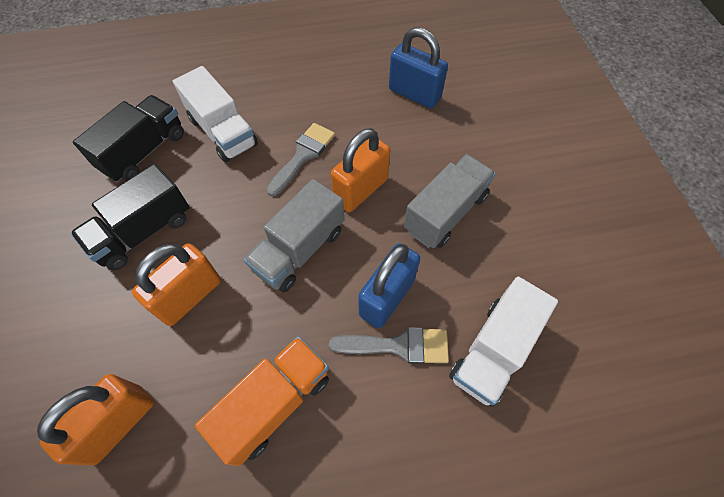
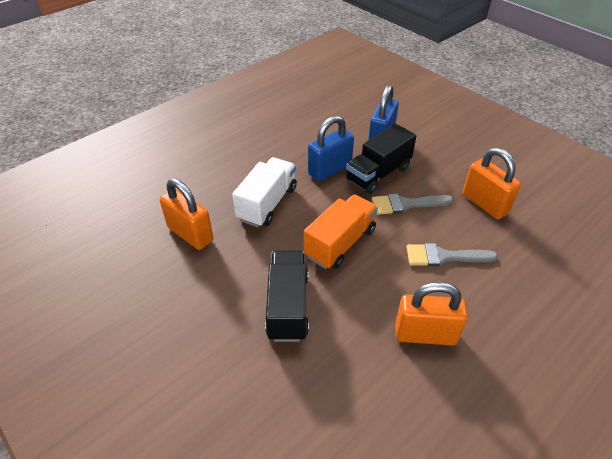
grey truck: 2 -> 0
white truck: 2 -> 1

